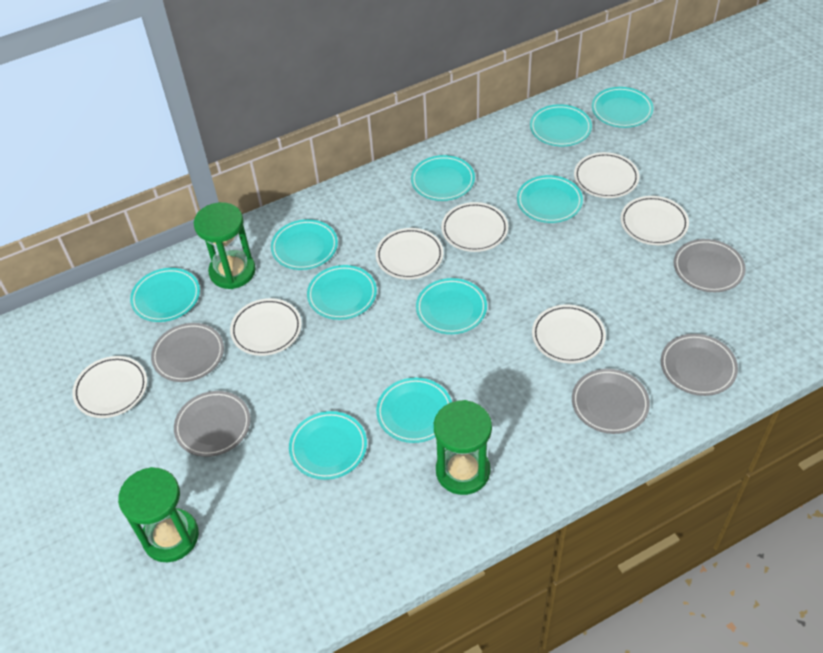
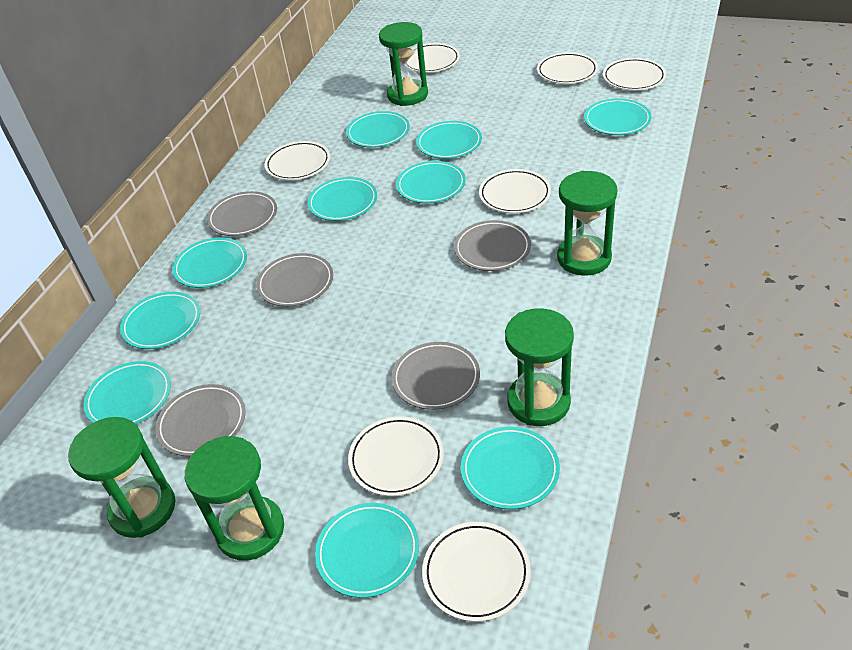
green hourglass: 3 -> 5

